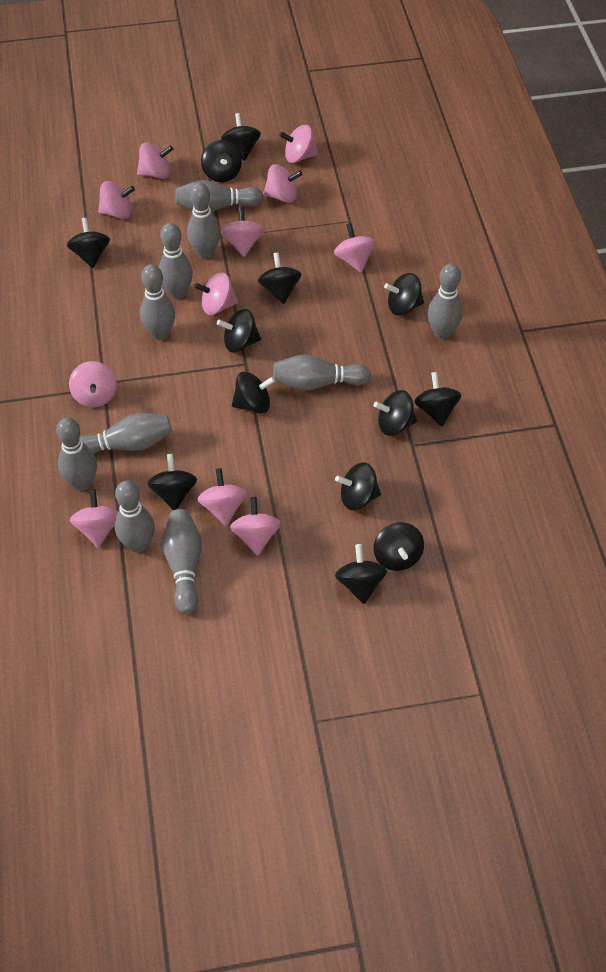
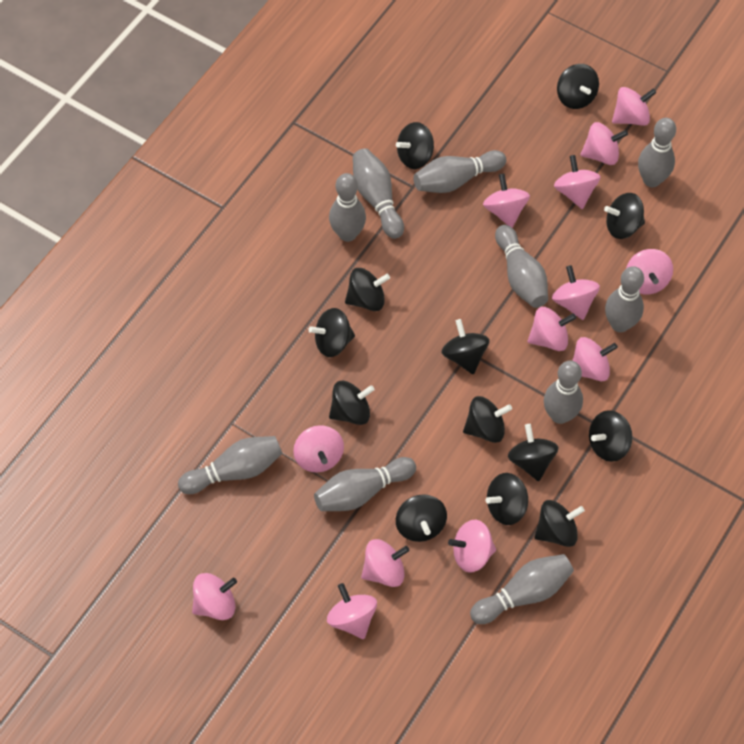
pink spinning top: 11 -> 13

